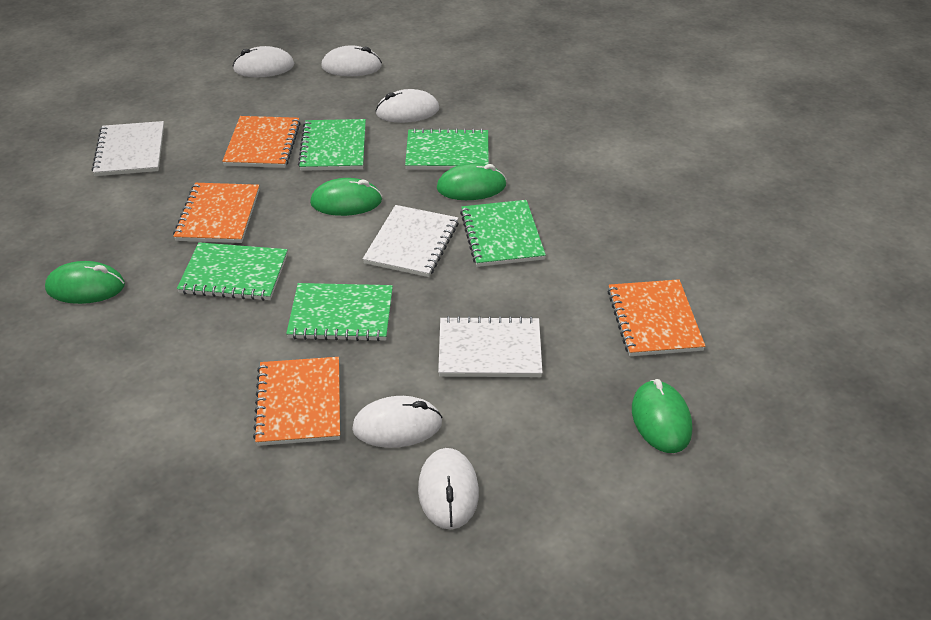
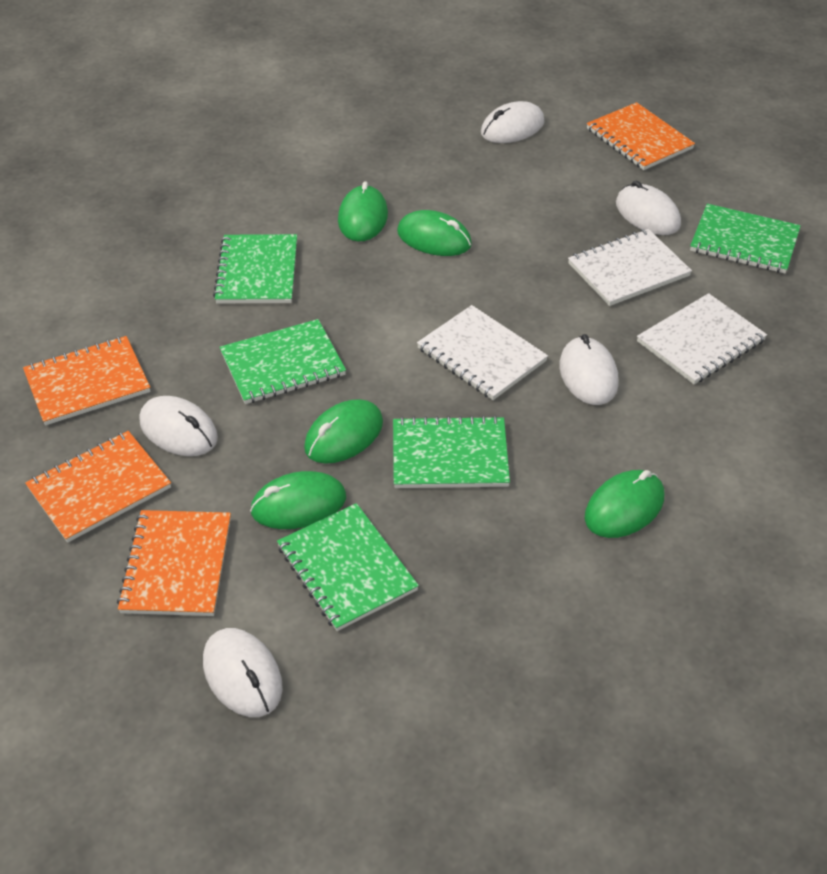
green mouse: 4 -> 5

